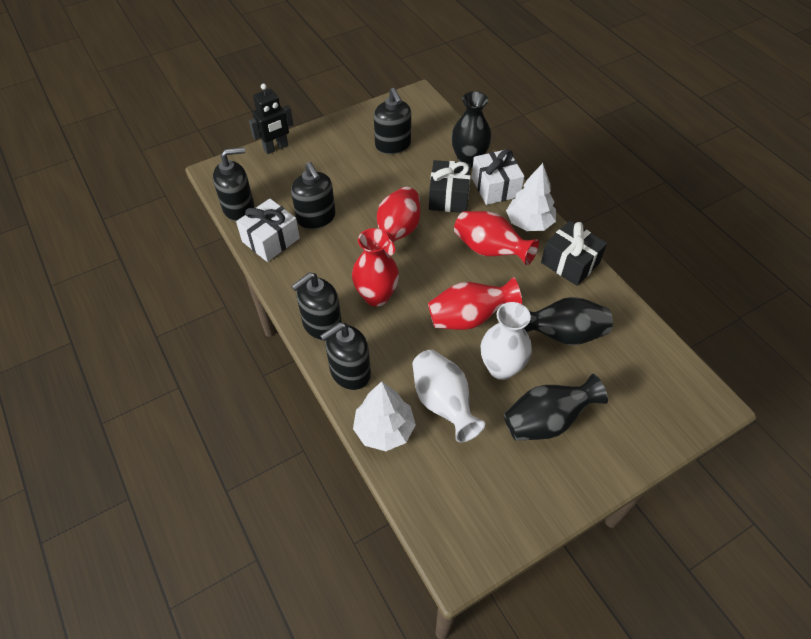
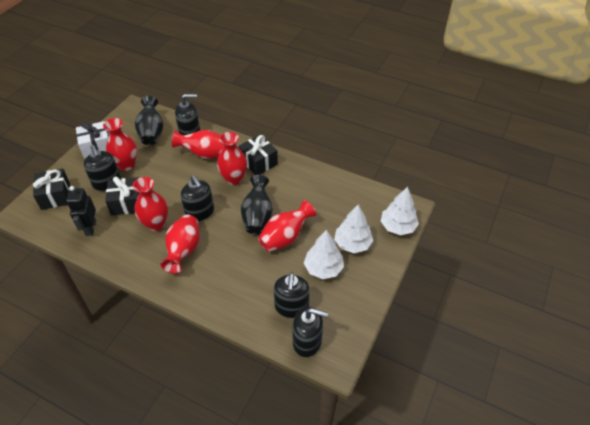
black gift: 2 -> 3
black vase: 3 -> 2
red vase: 4 -> 6
white gift: 2 -> 1
white tree: 2 -> 3
white vase: 2 -> 0

